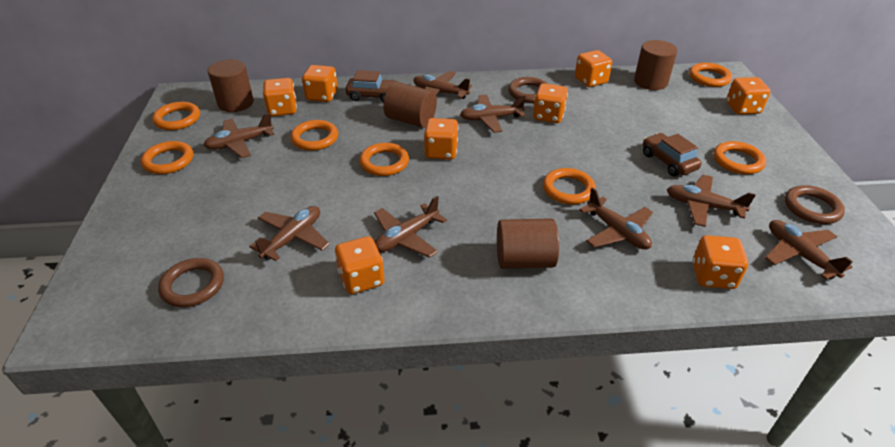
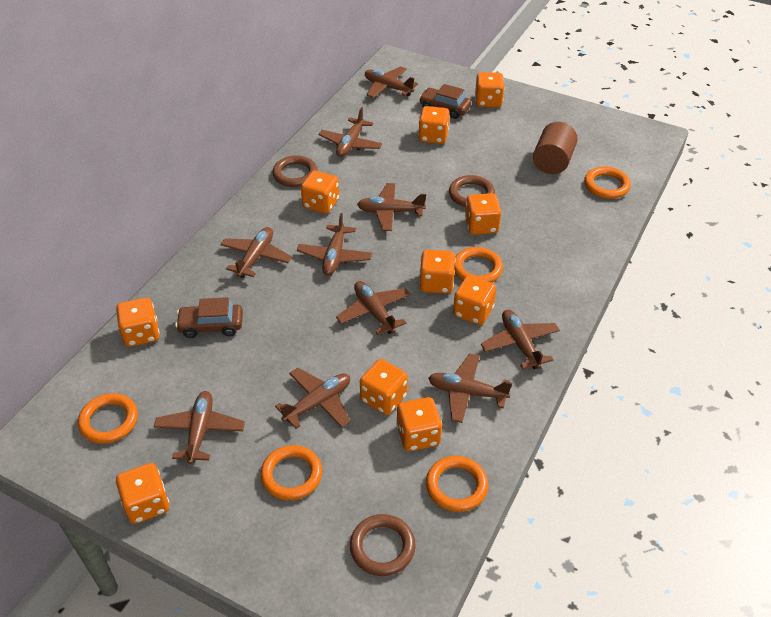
brown cylinder: 4 -> 1
brown plane: 8 -> 10
orange dice: 8 -> 10
orange ring: 7 -> 5

